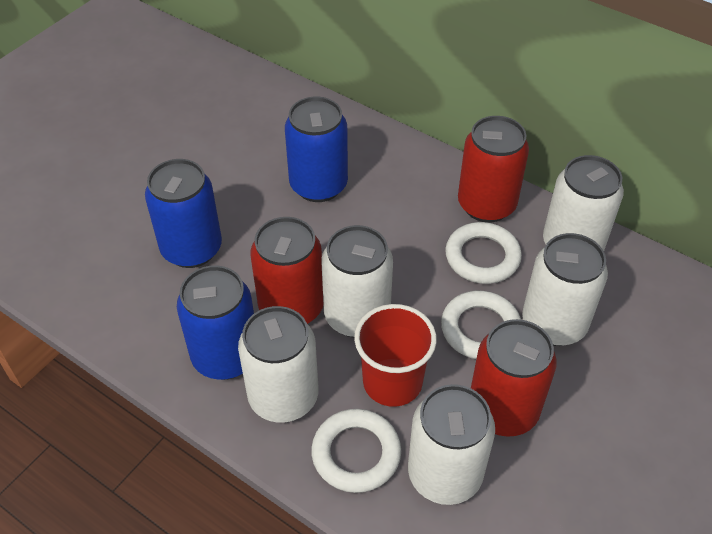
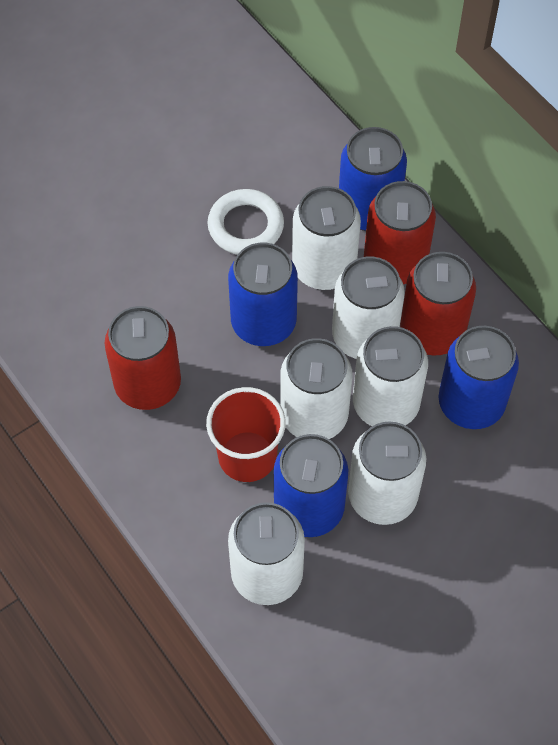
blue can: 3 -> 4
white can: 5 -> 6
white ring: 3 -> 1

